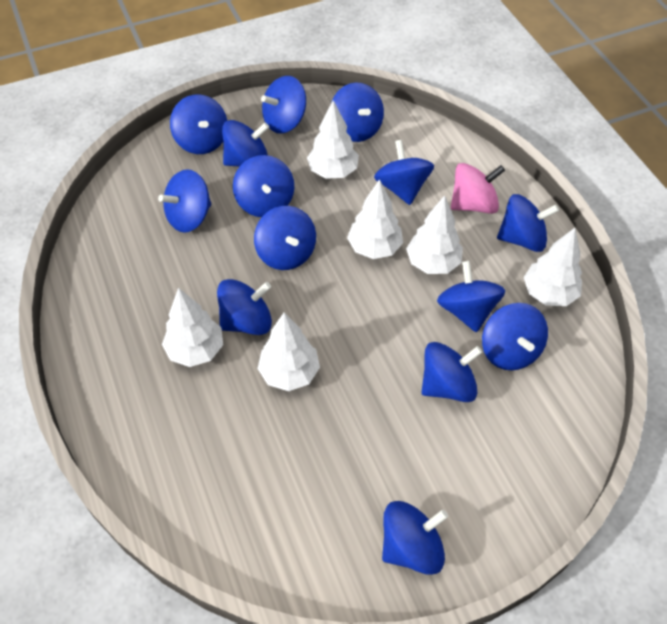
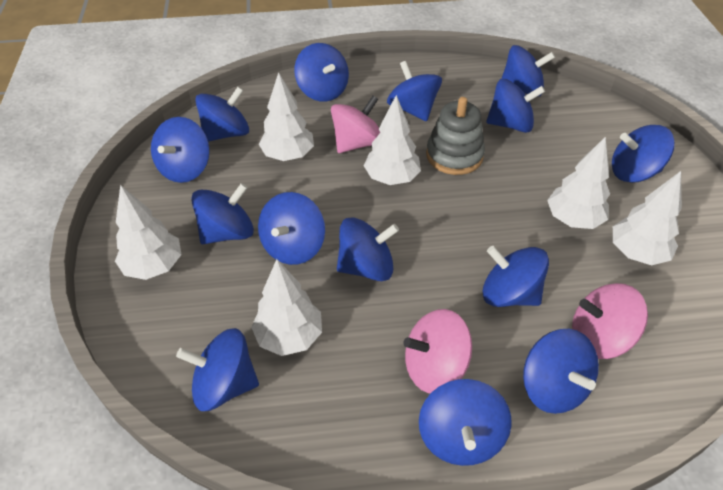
grey stacking toy: 0 -> 1
pink spinning top: 1 -> 3

